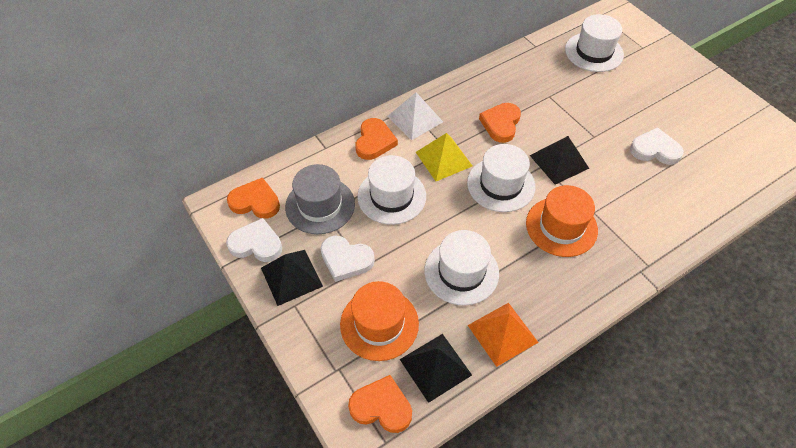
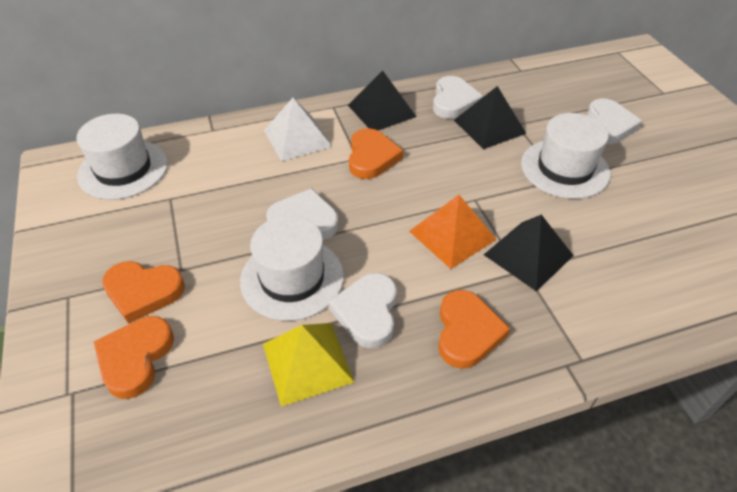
grey hat: 1 -> 0
orange hat: 2 -> 0
white hat: 4 -> 3
white heart: 3 -> 4

